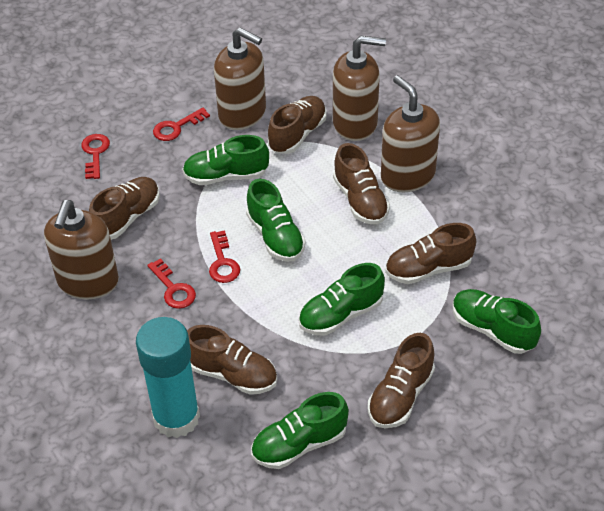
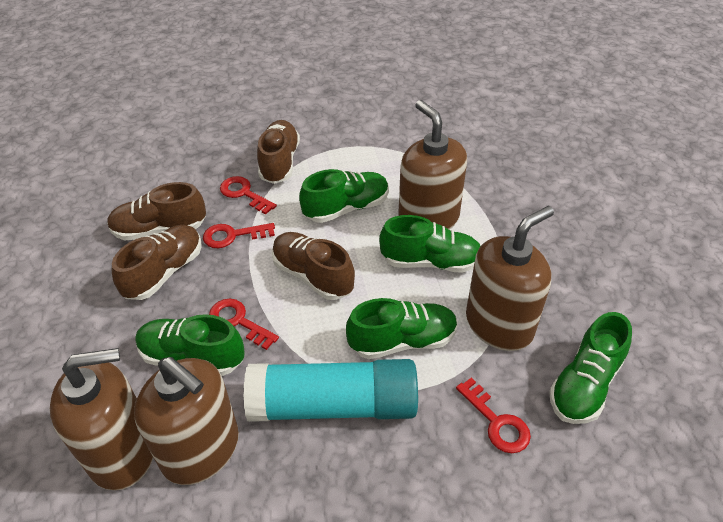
brown shoe: 6 -> 4

